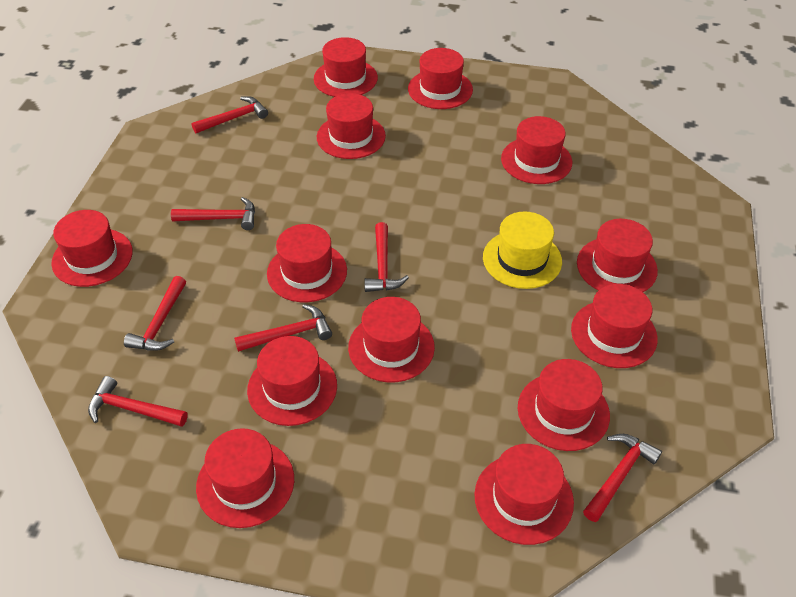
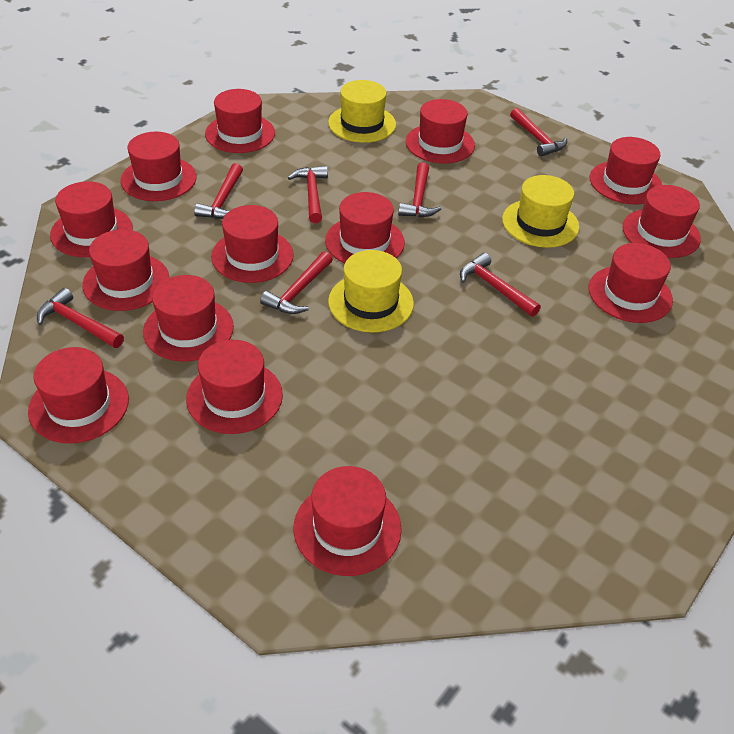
red hat: 13 -> 14
yellow hat: 1 -> 3

